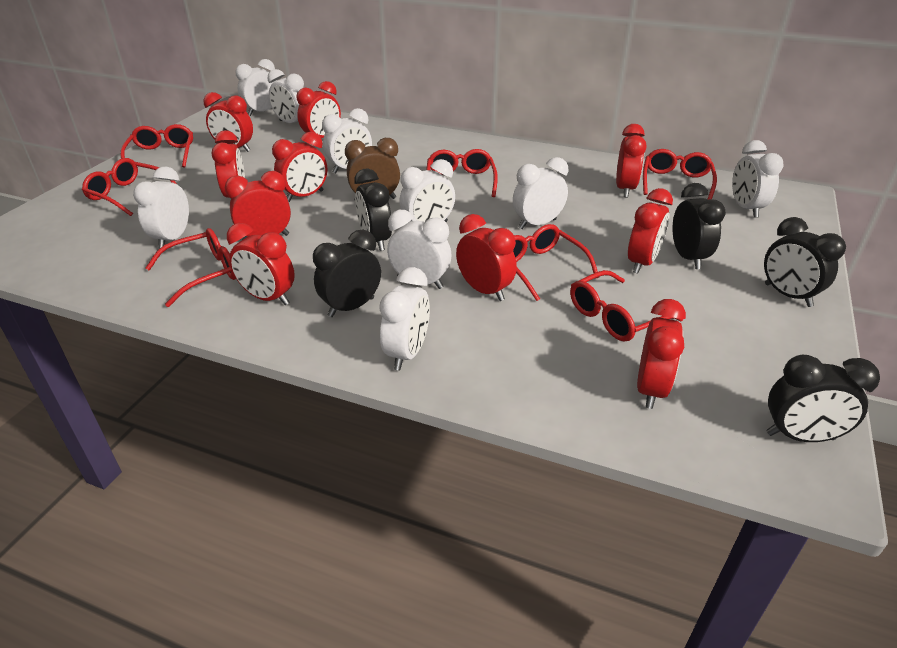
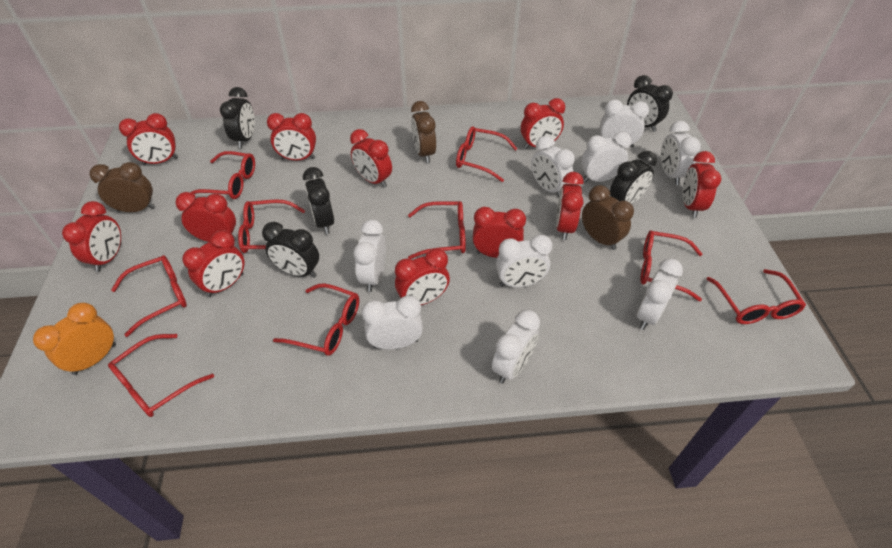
brown clock: 1 -> 3
orange clock: 0 -> 1
red clock: 10 -> 11
red glasses: 7 -> 9

